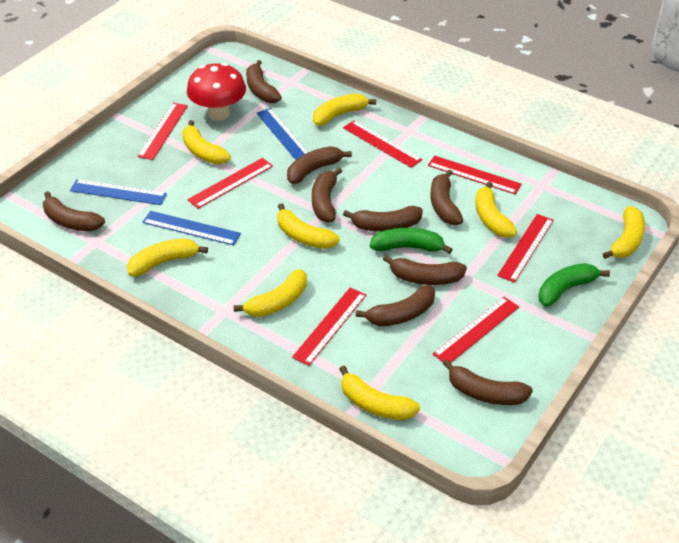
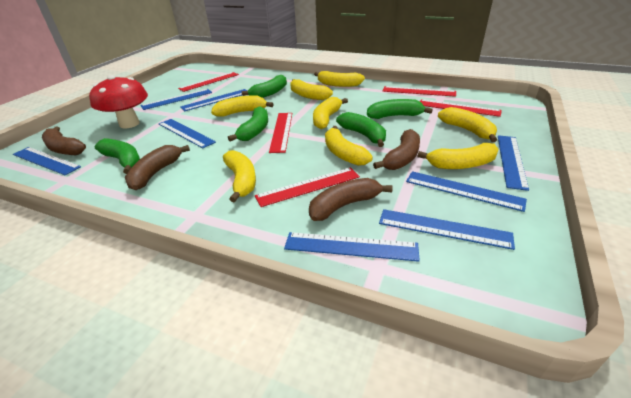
blue ruler: 3 -> 8
brown banana: 9 -> 4
green banana: 2 -> 5
red ruler: 7 -> 5

